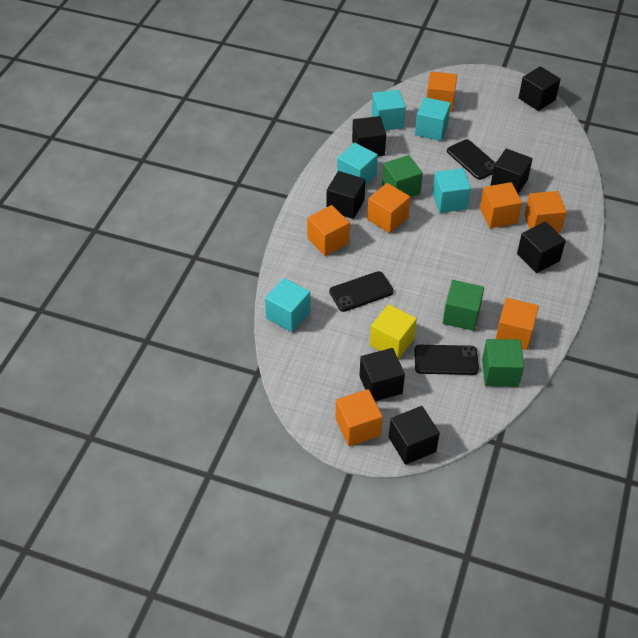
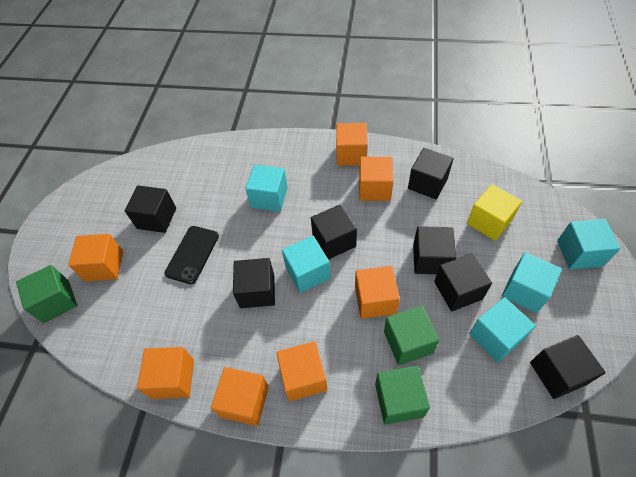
black phone: 3 -> 1

